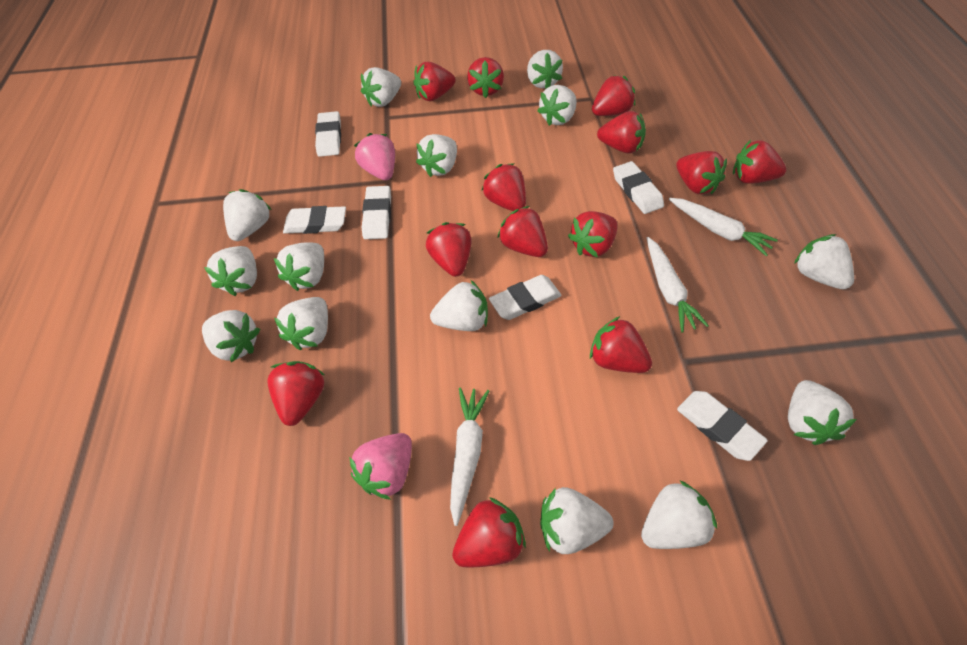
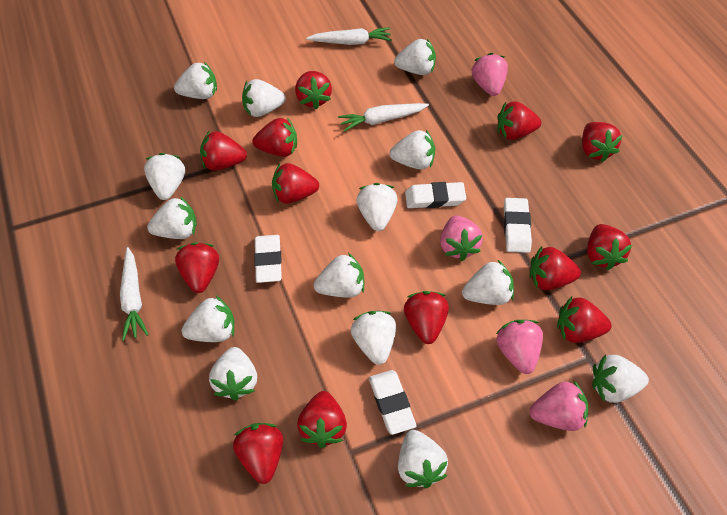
pink strawberry: 2 -> 4
white eraser: 6 -> 4

